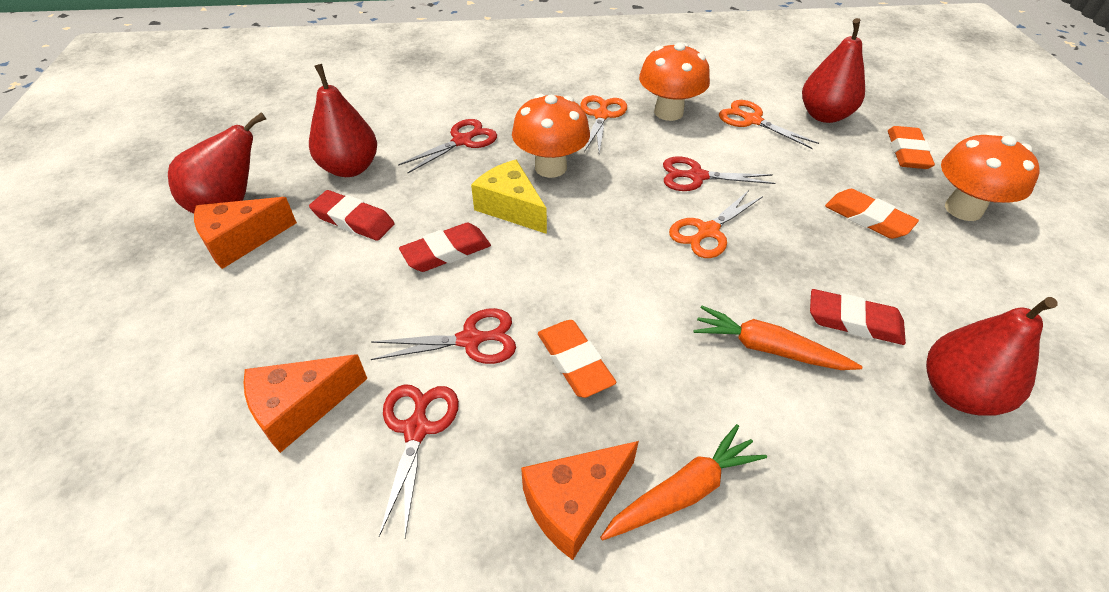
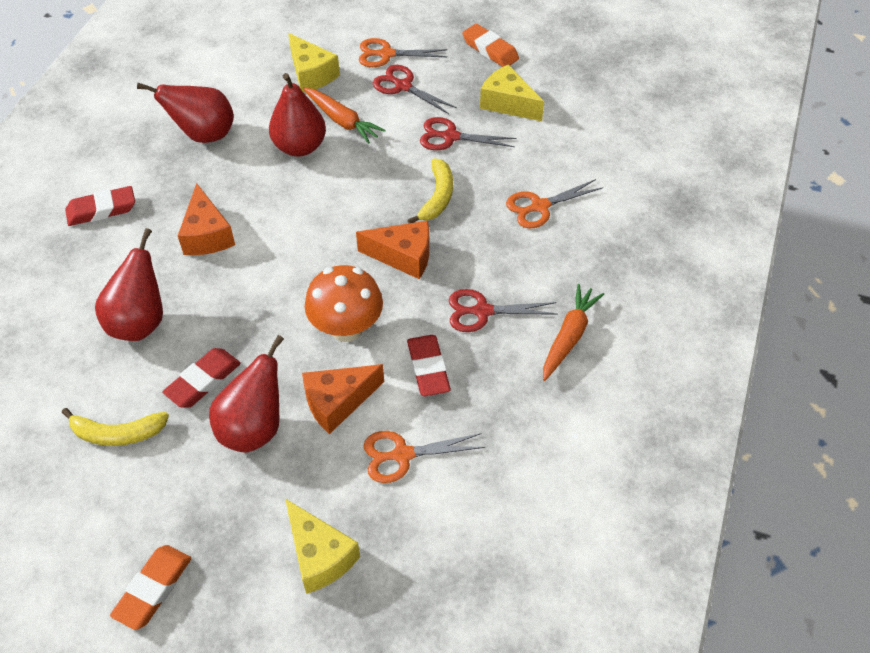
orange eraser: 3 -> 2
orange mushroom: 3 -> 1
red scissors: 4 -> 3
yellow banana: 0 -> 2
yellow cheese: 1 -> 3

